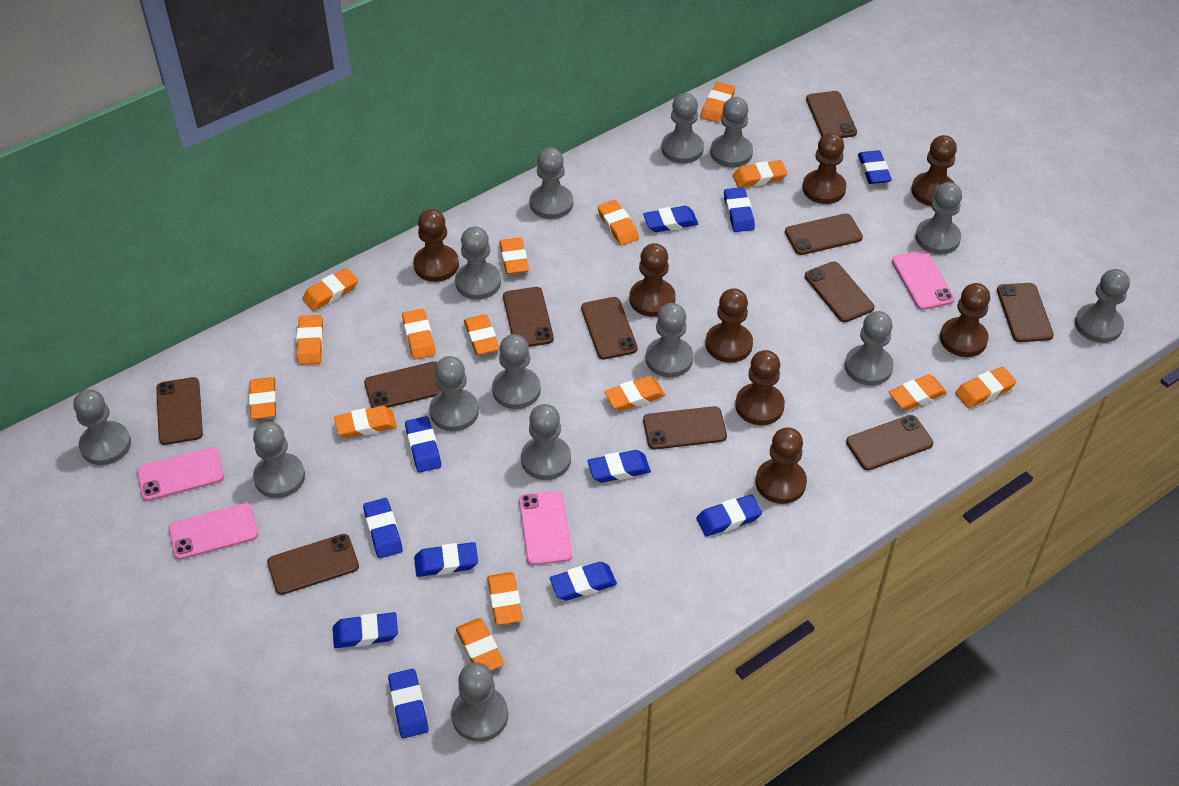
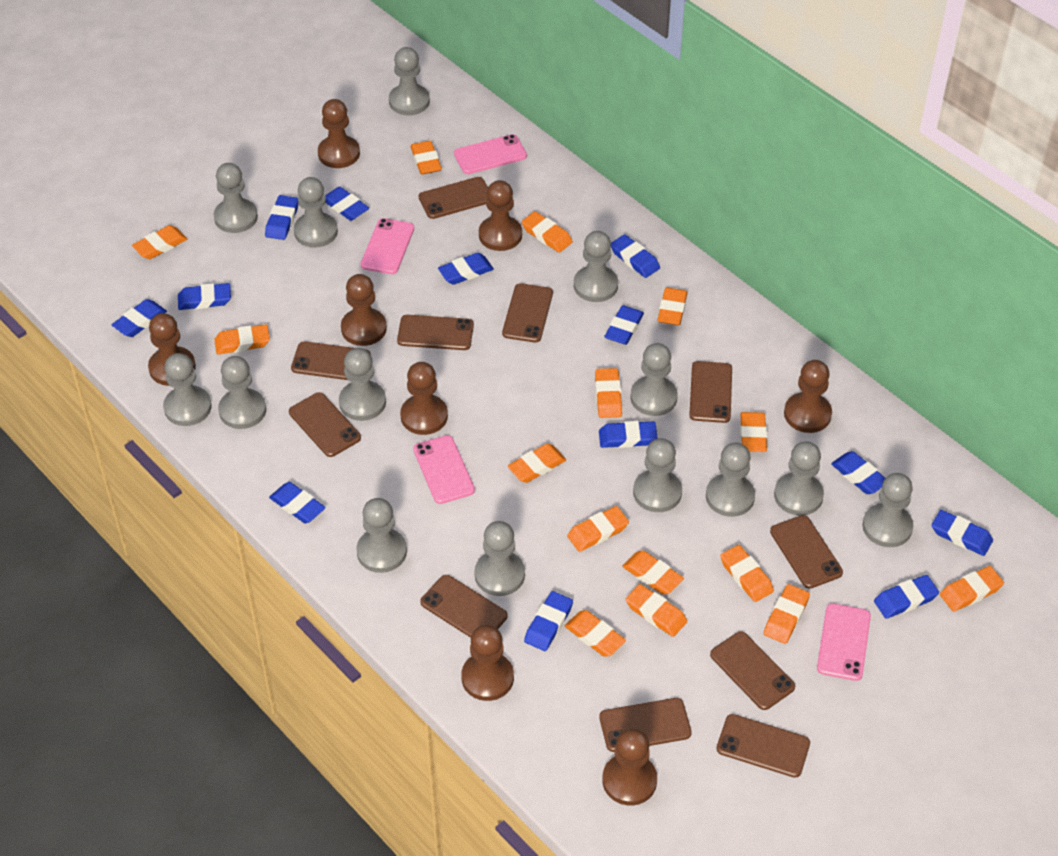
blue eraser: 11 -> 13

